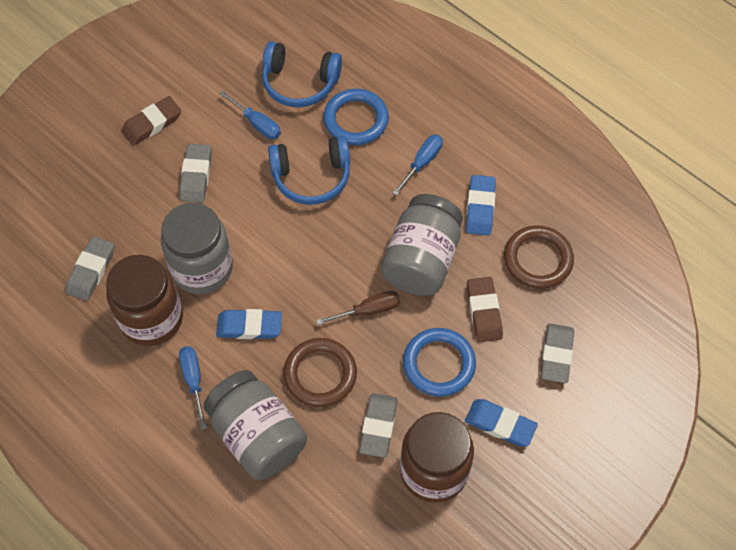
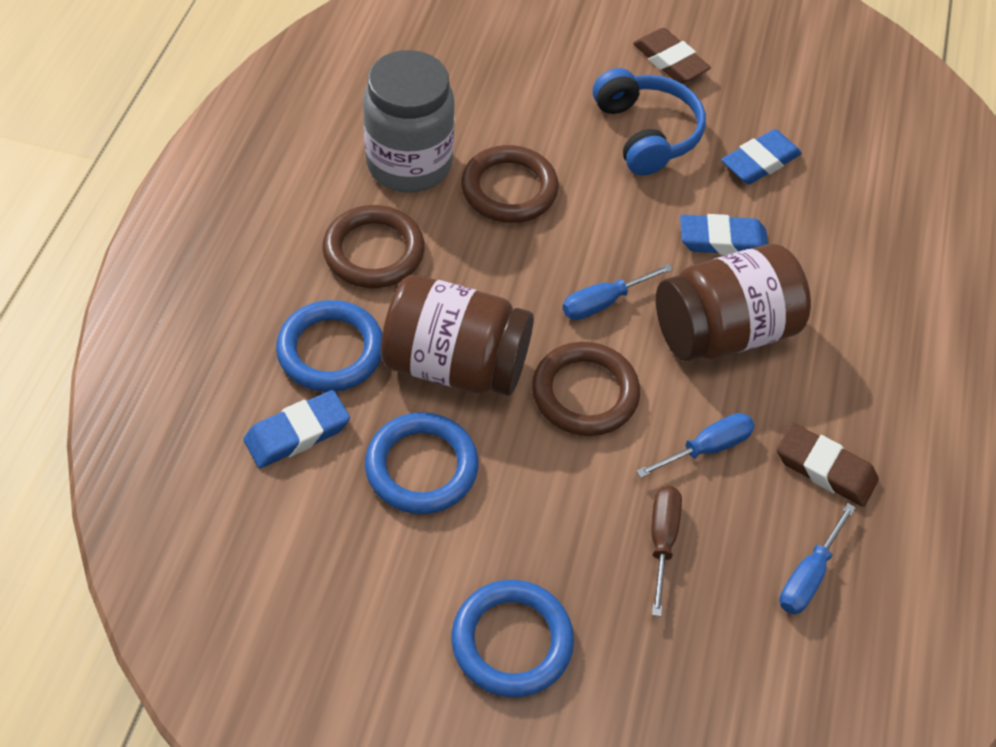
blue headphones: 2 -> 1
blue ring: 2 -> 3
brown ring: 2 -> 3
grey eraser: 4 -> 0
grey jar: 3 -> 1

